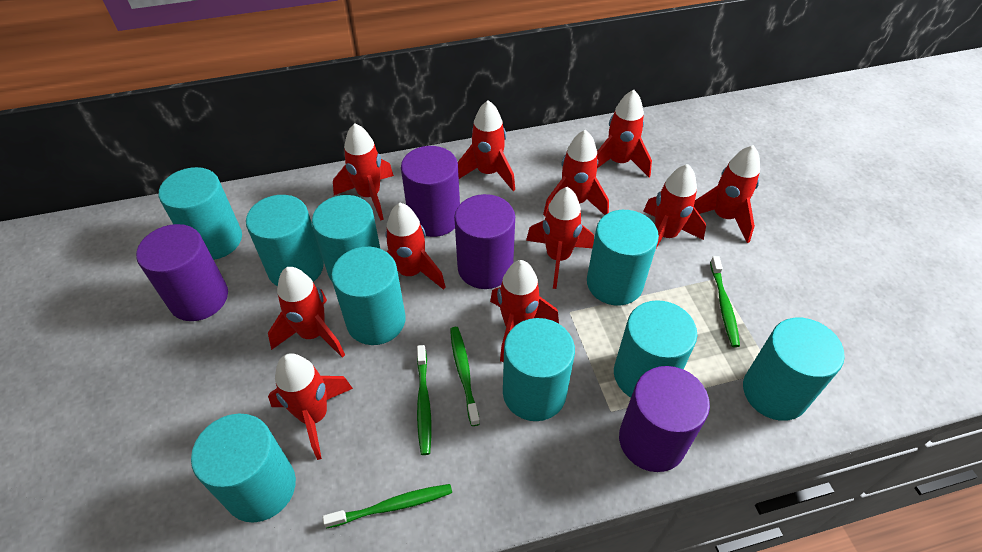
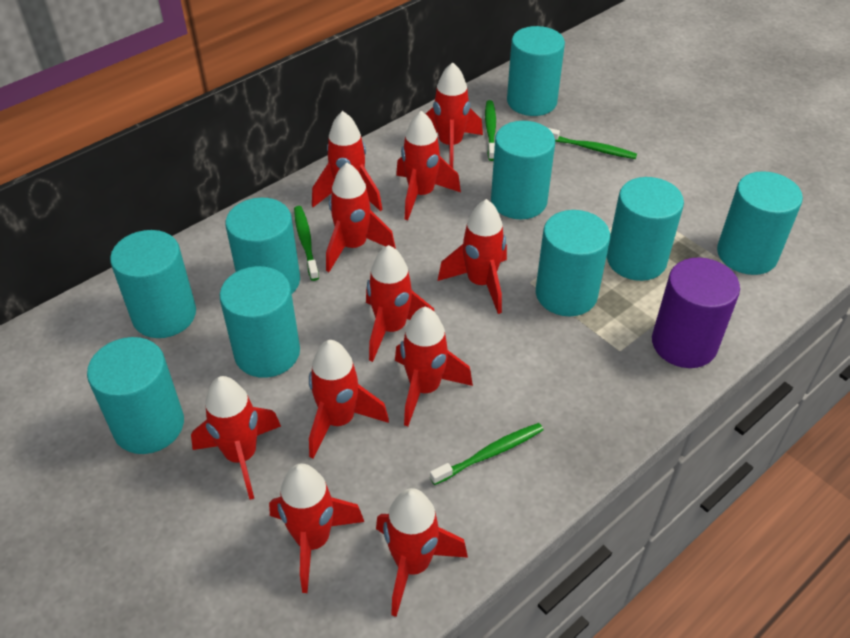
purple cylinder: 4 -> 1

